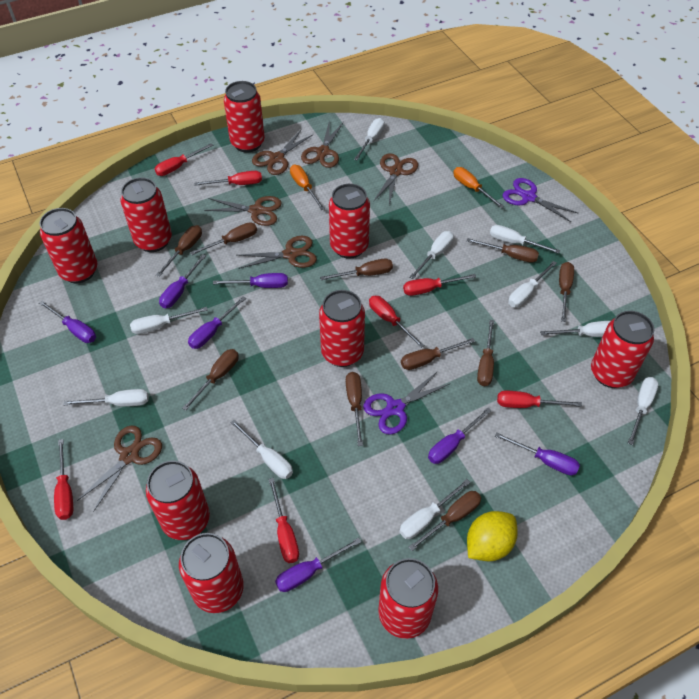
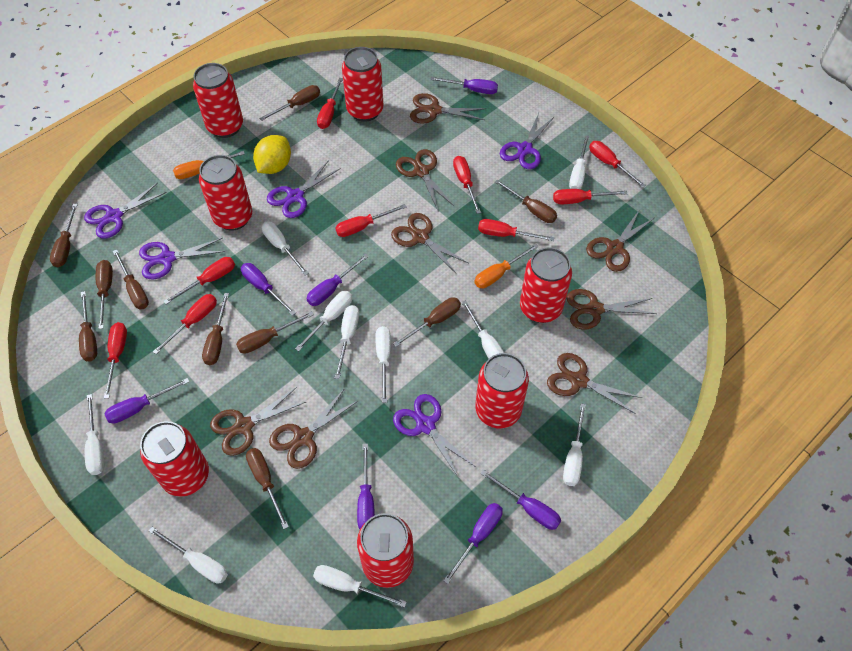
brown scissors: 6 -> 8
purple scissors: 2 -> 5
red can: 9 -> 7
red screwdriver: 7 -> 9

